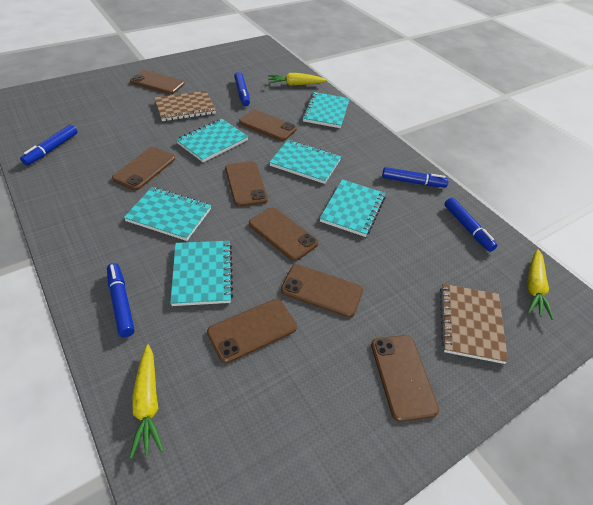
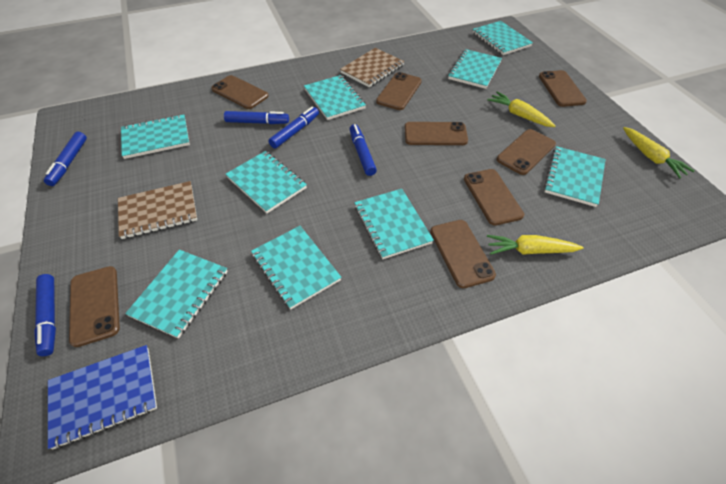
blue notebook: 0 -> 1
turquoise notebook: 6 -> 9

